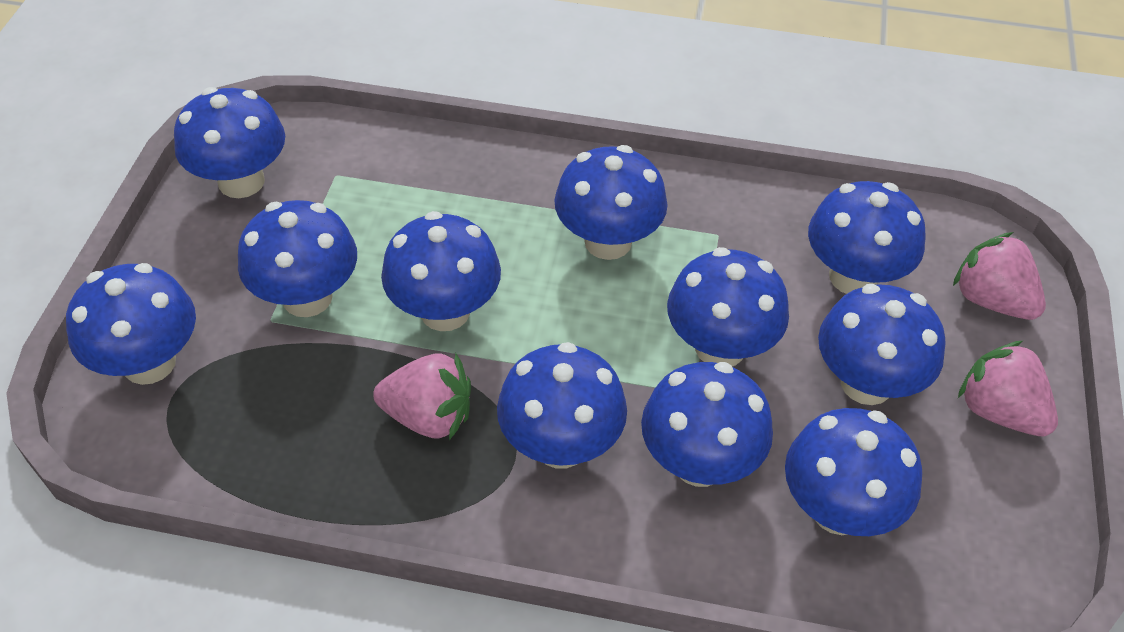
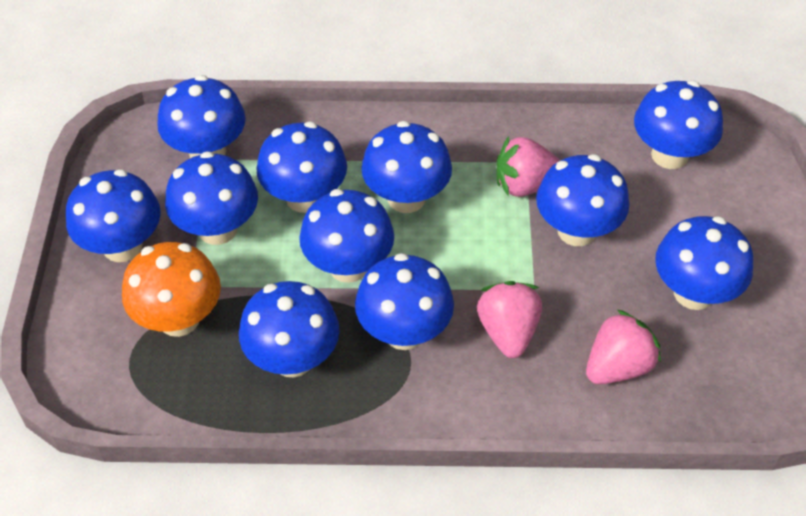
orange mushroom: 0 -> 1

